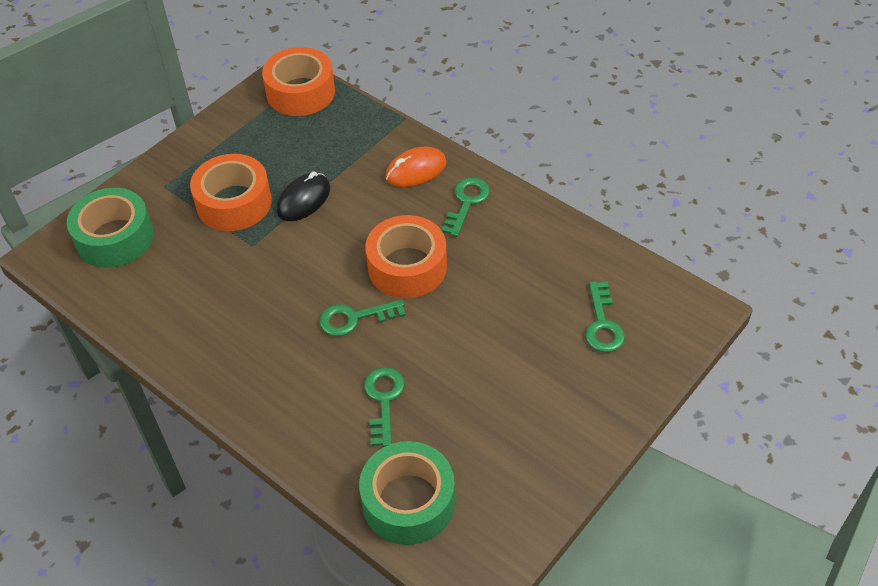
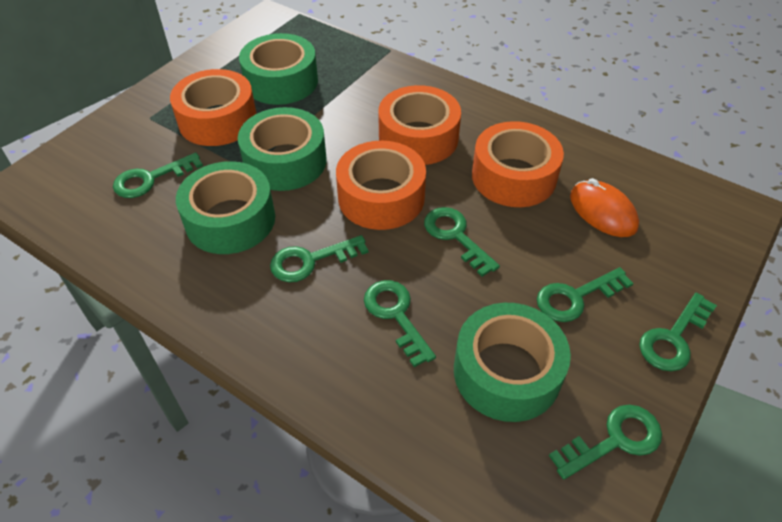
black mouse: 1 -> 0
green key: 4 -> 7
green tape: 2 -> 4
orange tape: 3 -> 4

